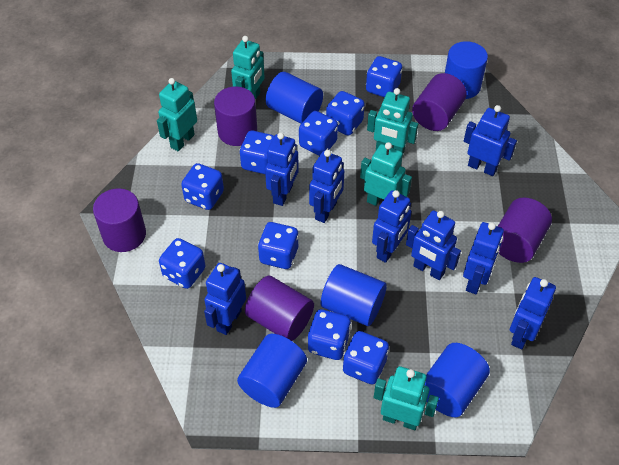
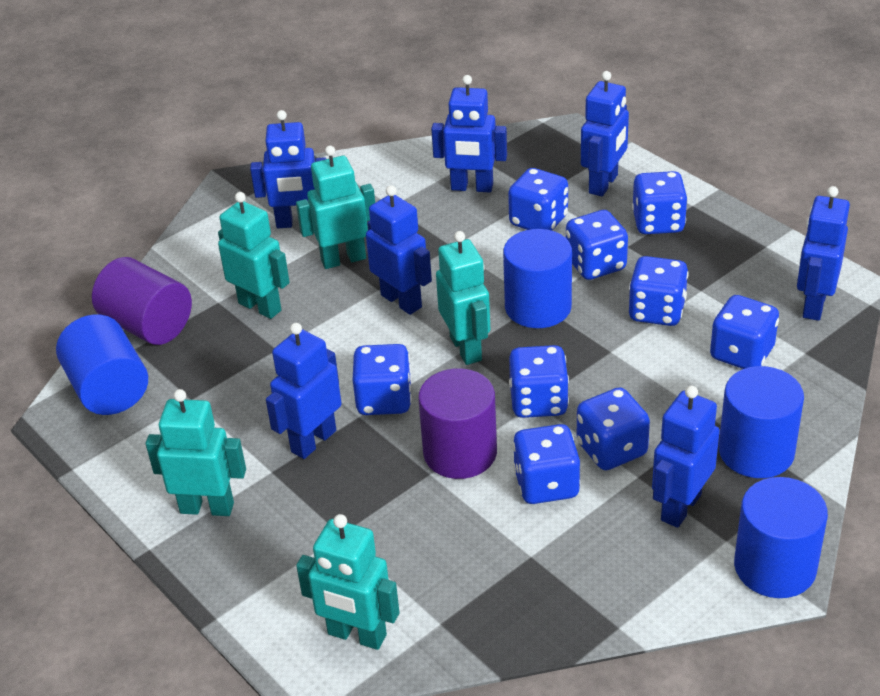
blue cylinder: 5 -> 4
blue robot: 8 -> 7
purple cylinder: 5 -> 2

